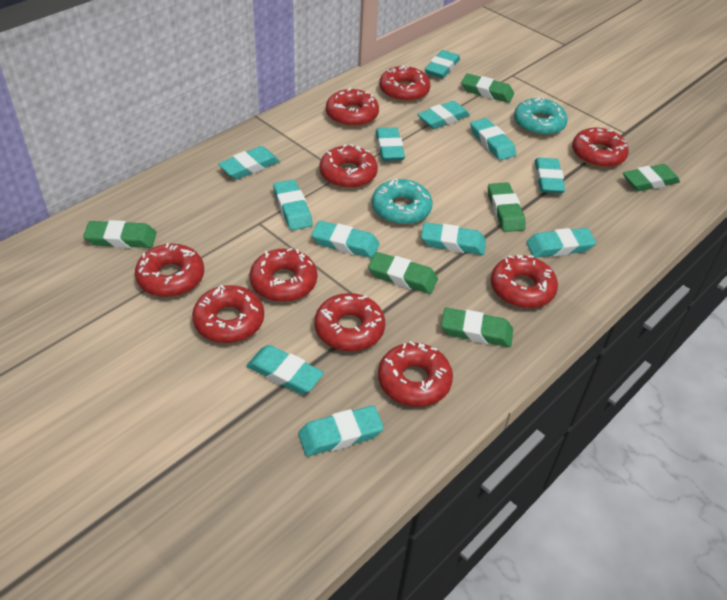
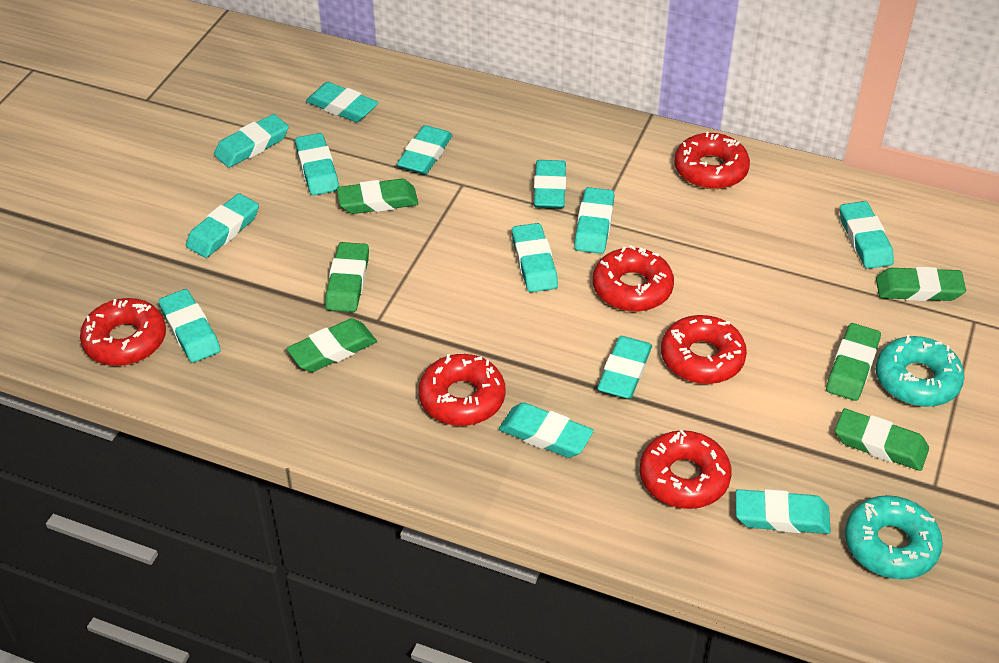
red donut: 10 -> 6
turquoise eraser: 12 -> 13

